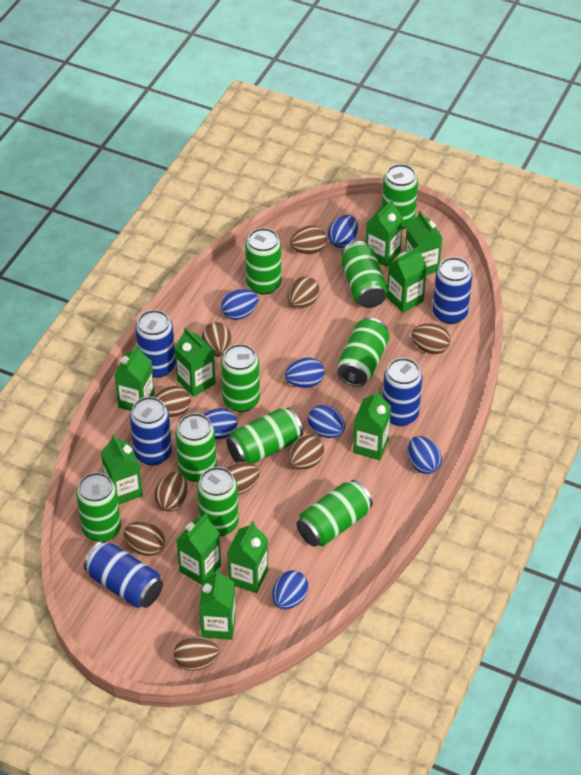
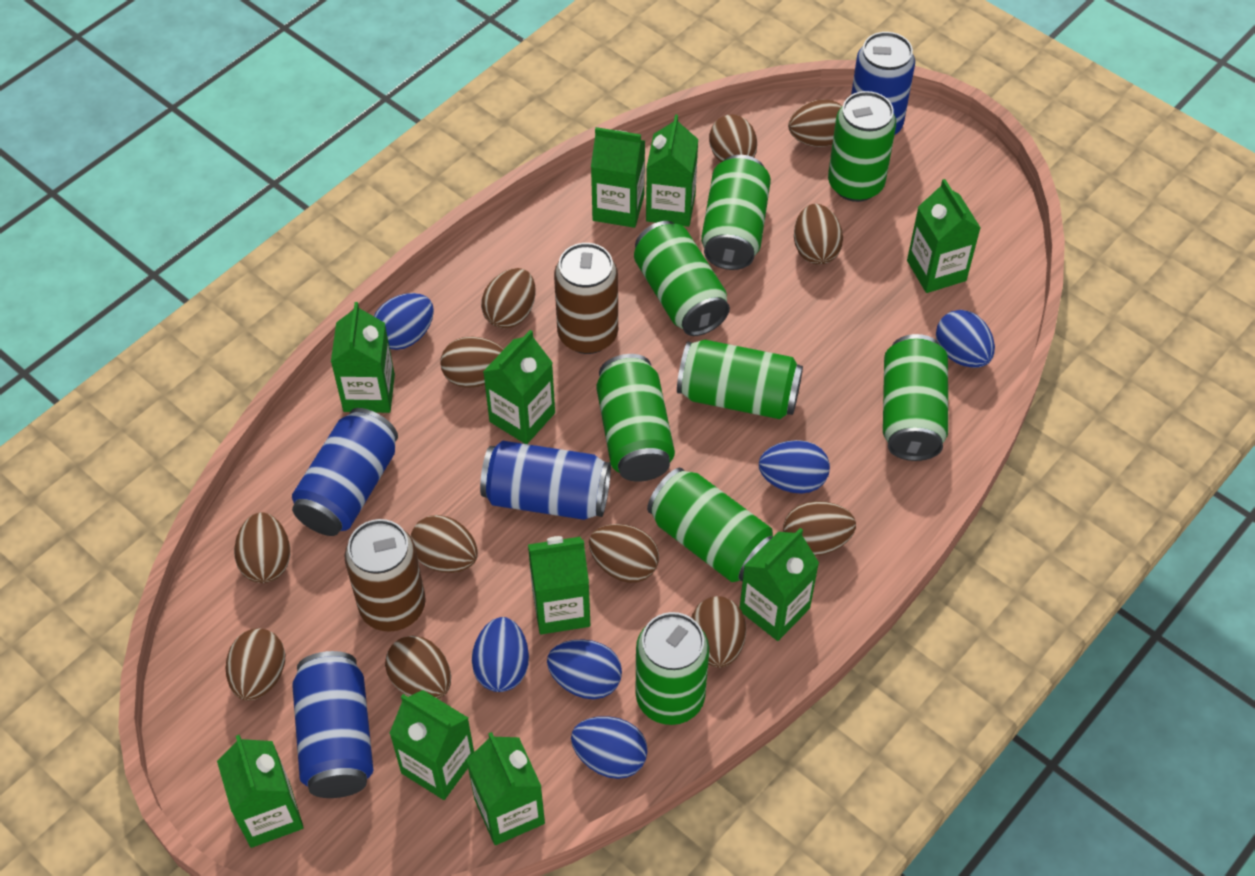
blue can: 5 -> 4
blue egg: 7 -> 6
brown can: 0 -> 2
brown egg: 10 -> 12
green can: 10 -> 8

